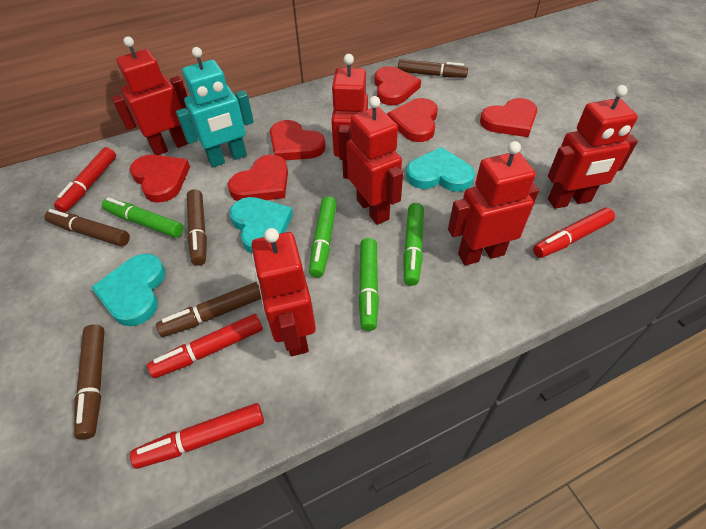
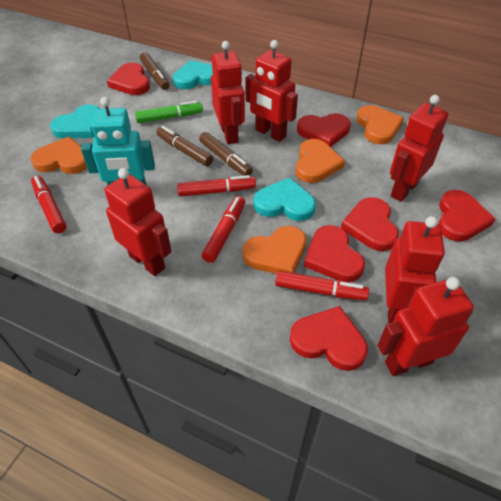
brown marker: 5 -> 3
green marker: 4 -> 1
orange heart: 0 -> 4

